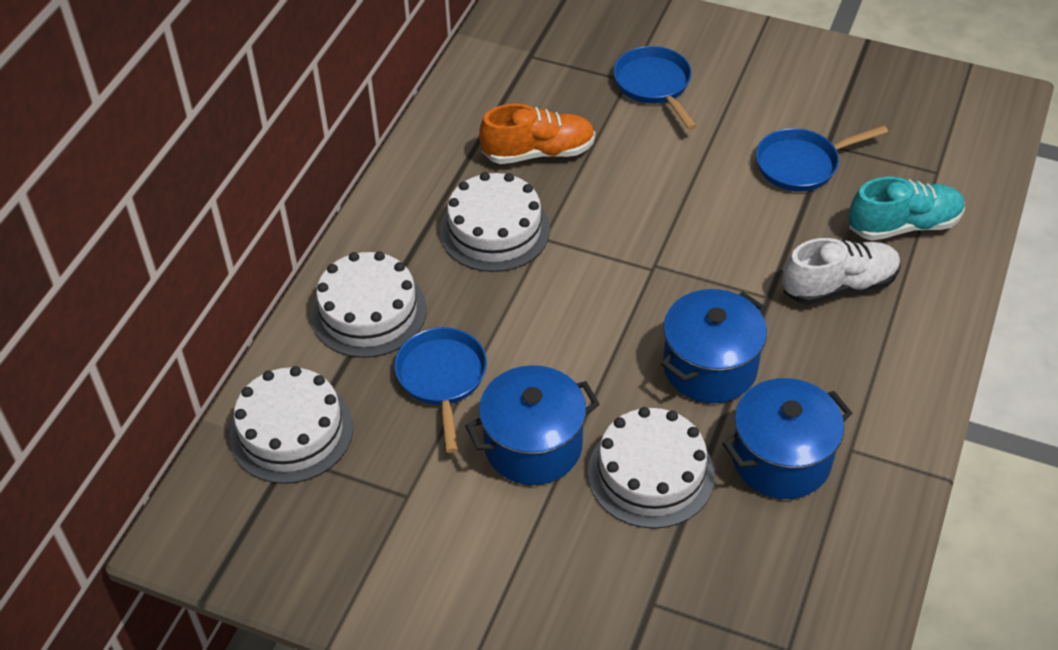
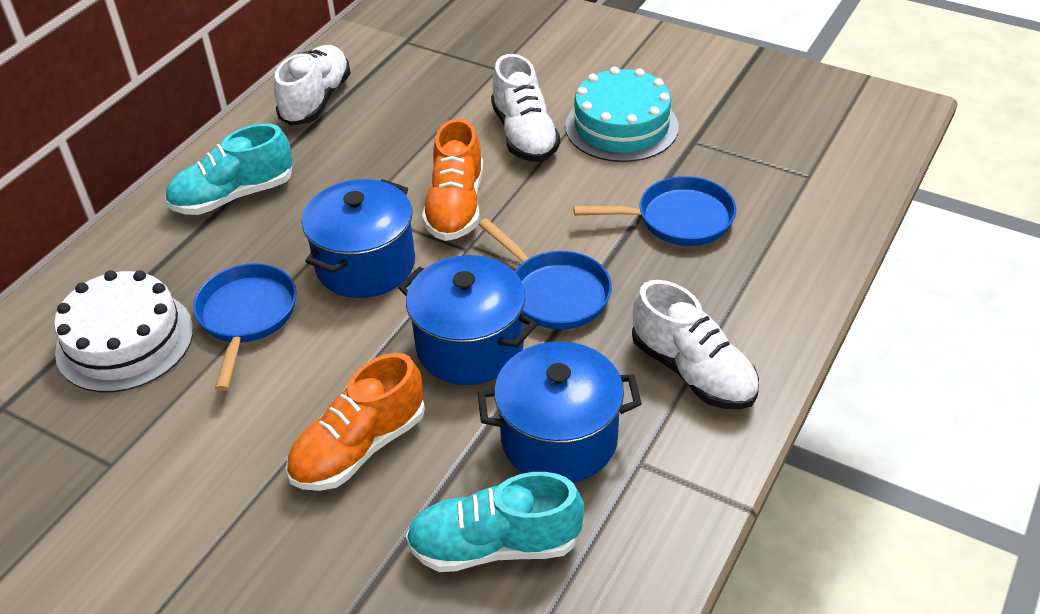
orange shoe: 1 -> 2
turquoise cake: 0 -> 1
turquoise shoe: 1 -> 2
white cake: 4 -> 1
white shoe: 1 -> 3

